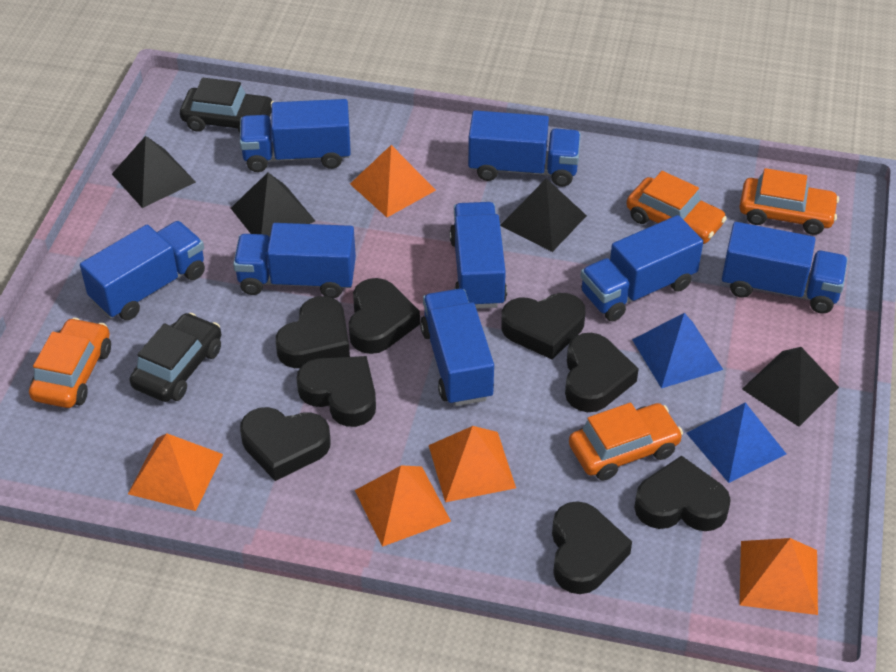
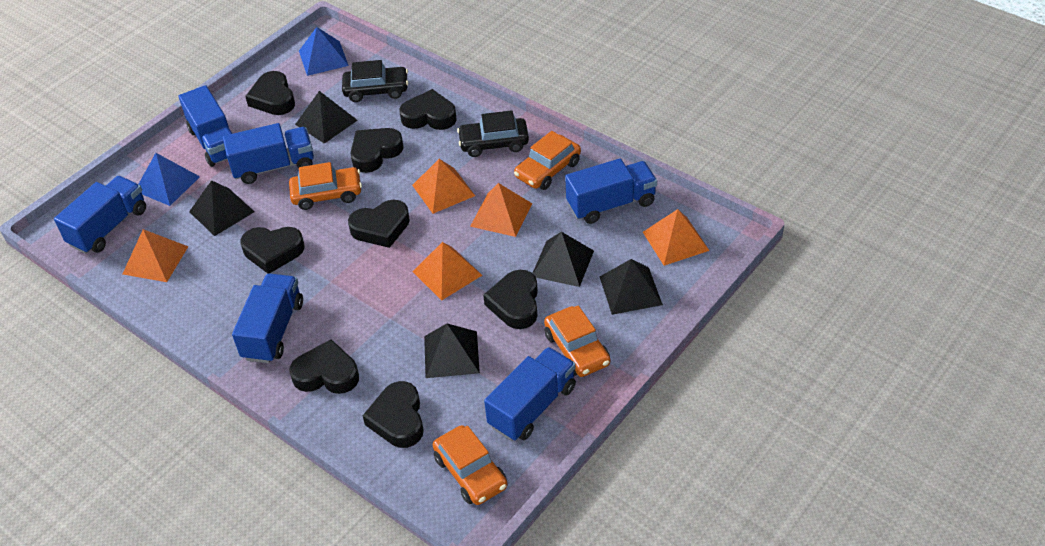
black pyramid: 4 -> 5
blue truck: 8 -> 6

